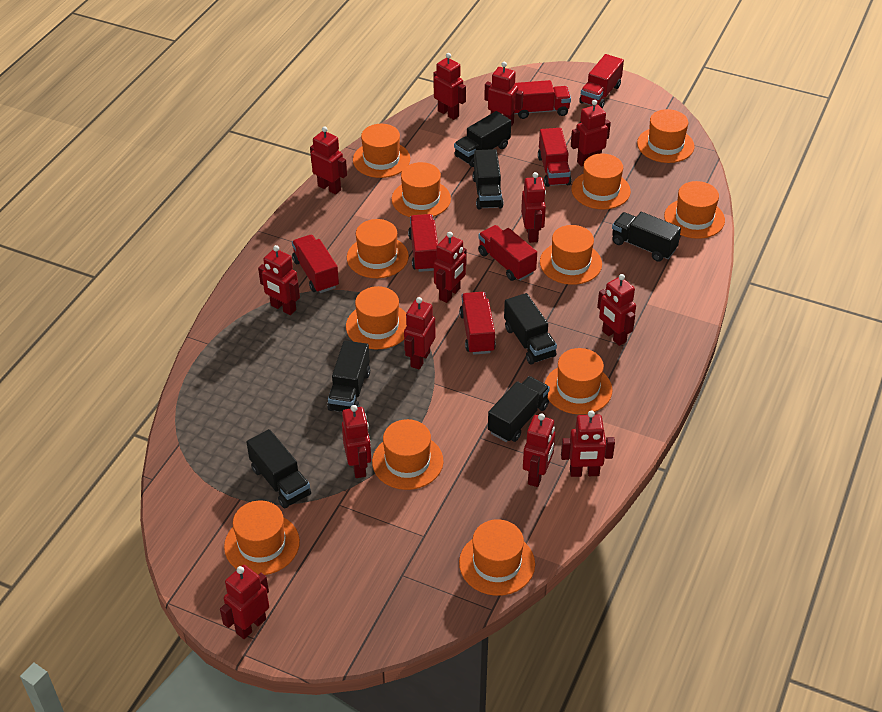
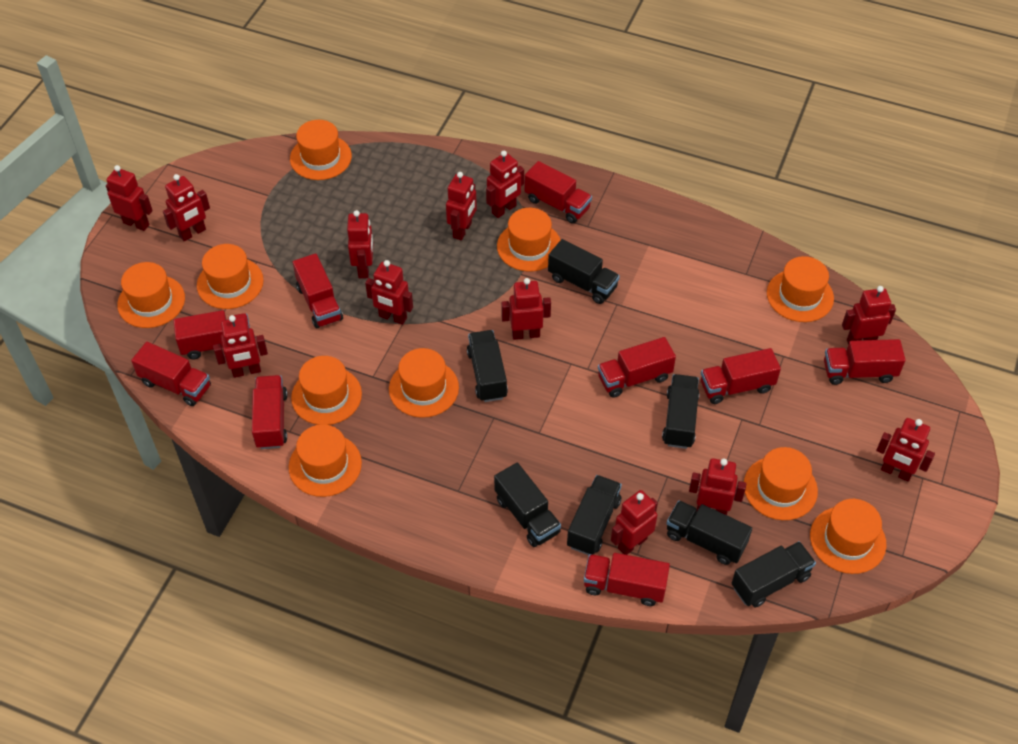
orange hat: 12 -> 10
red robot: 13 -> 12
red truck: 7 -> 9

